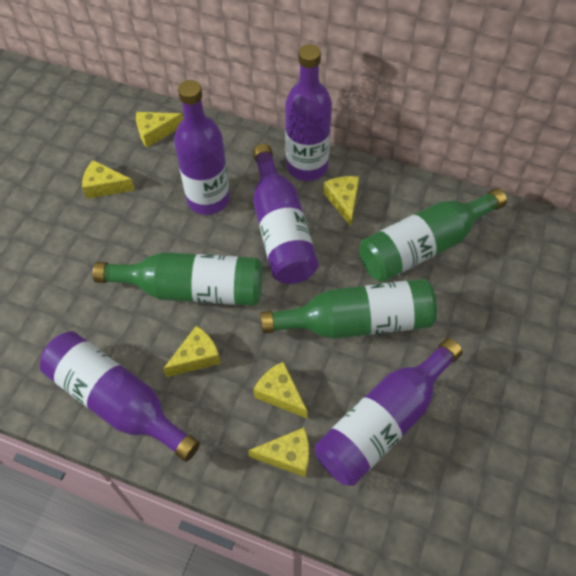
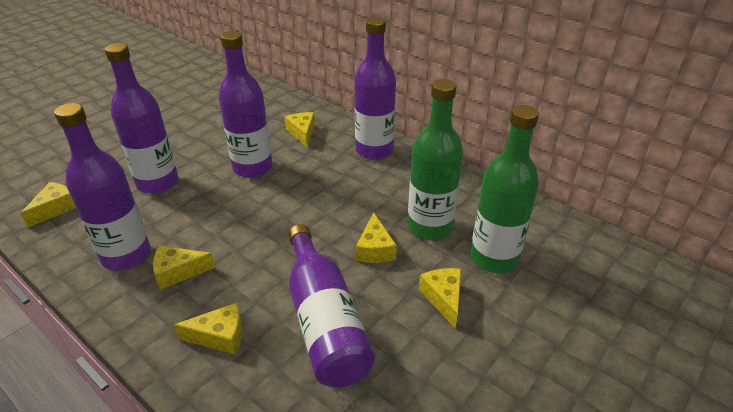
green bottle: 3 -> 2

